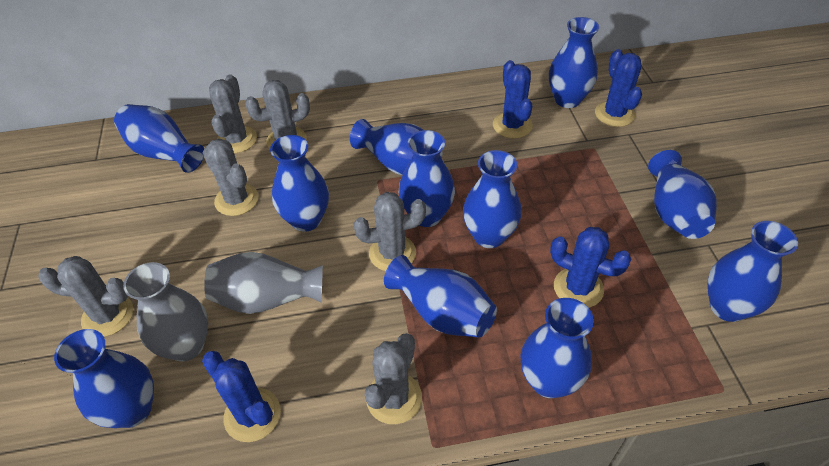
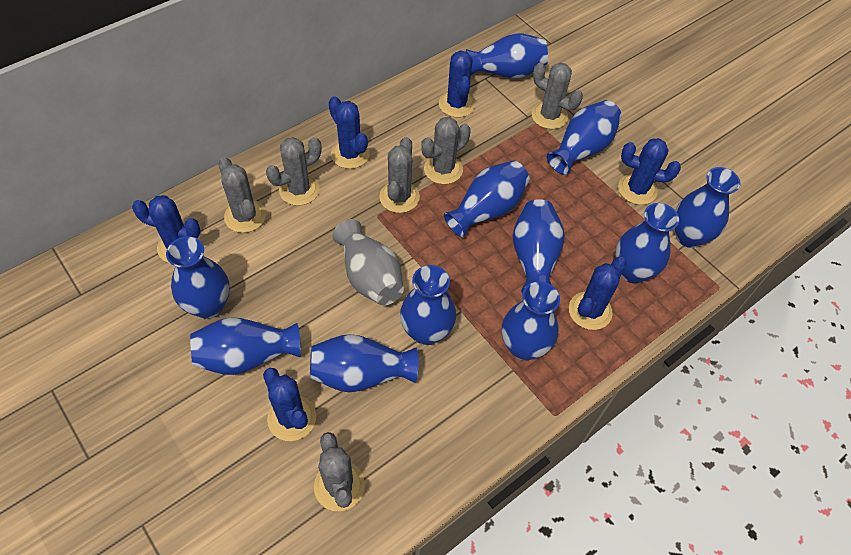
blue cactus: 4 -> 6
grey vase: 2 -> 1

